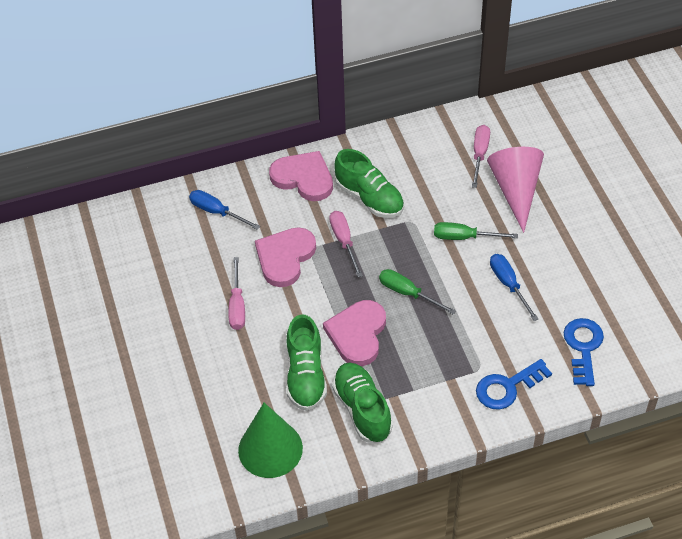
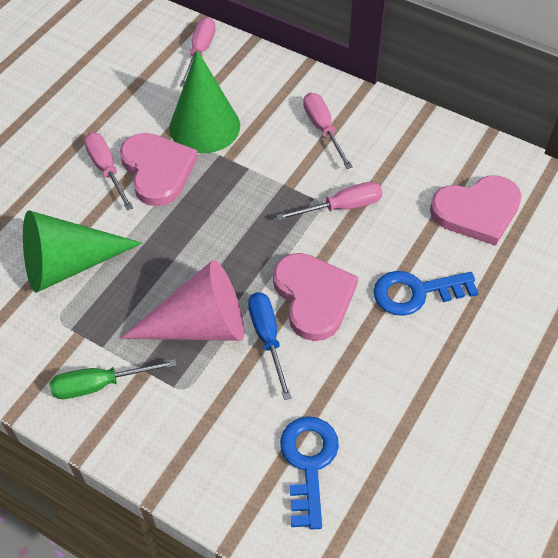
blue screwdriver: 2 -> 1
green cone: 1 -> 2
green screwdriver: 2 -> 1
green shoe: 3 -> 0
pink screwdriver: 3 -> 4

